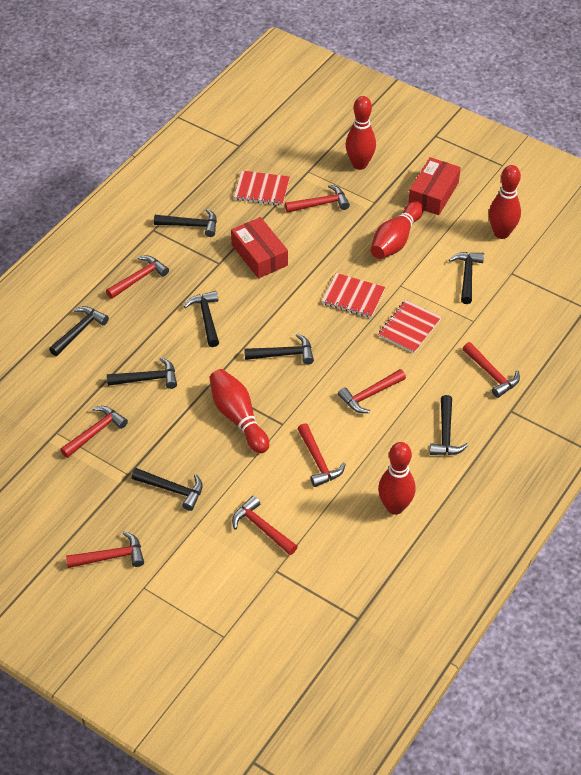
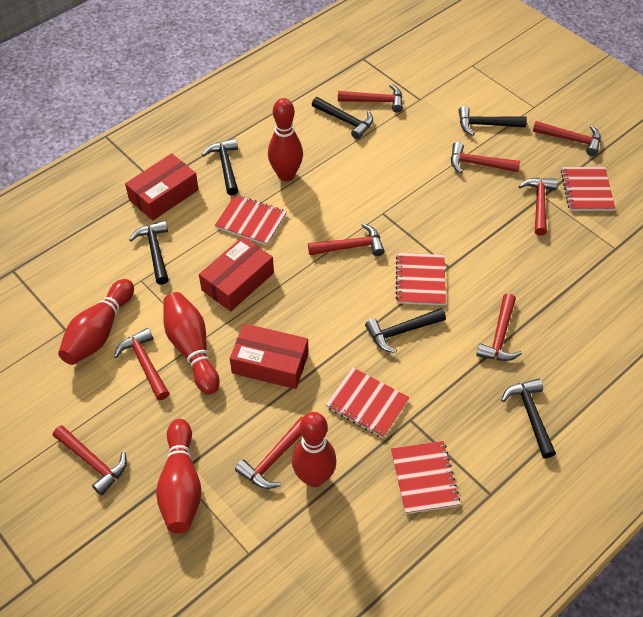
black hammer: 8 -> 6
red box: 2 -> 3
red hammer: 8 -> 9
red notebook: 3 -> 5

